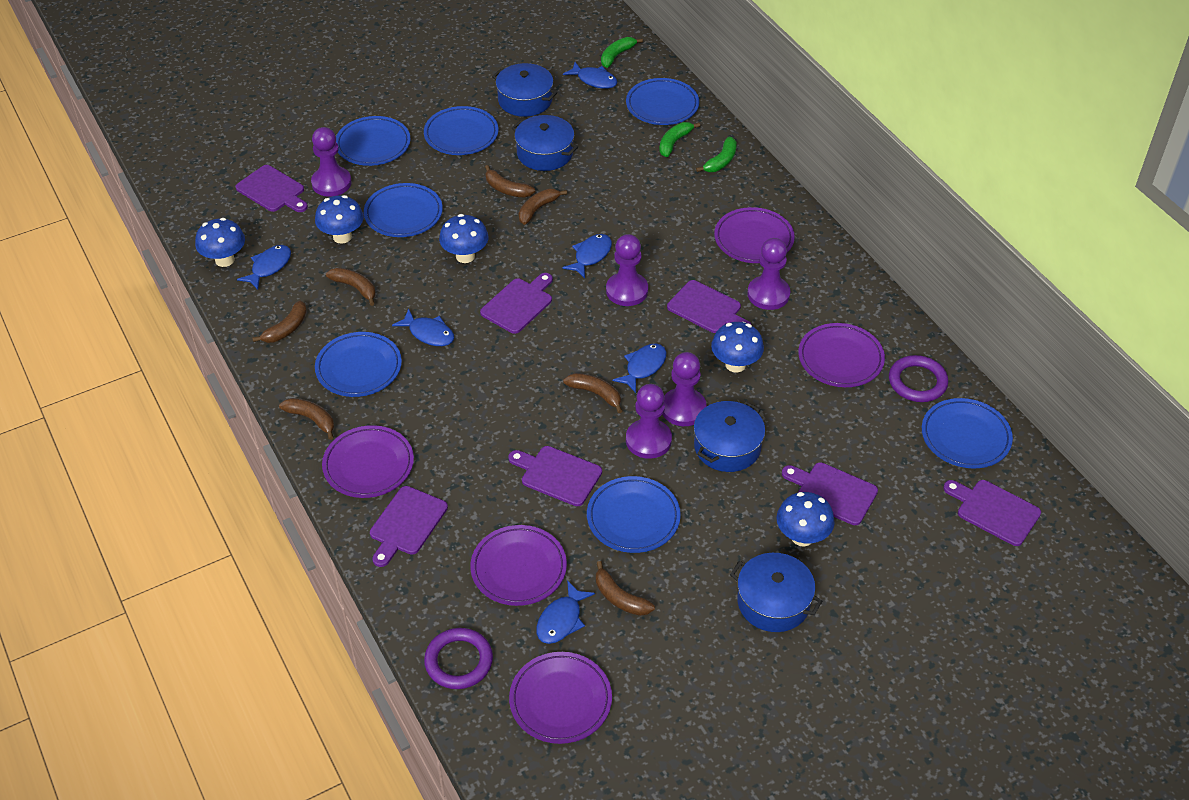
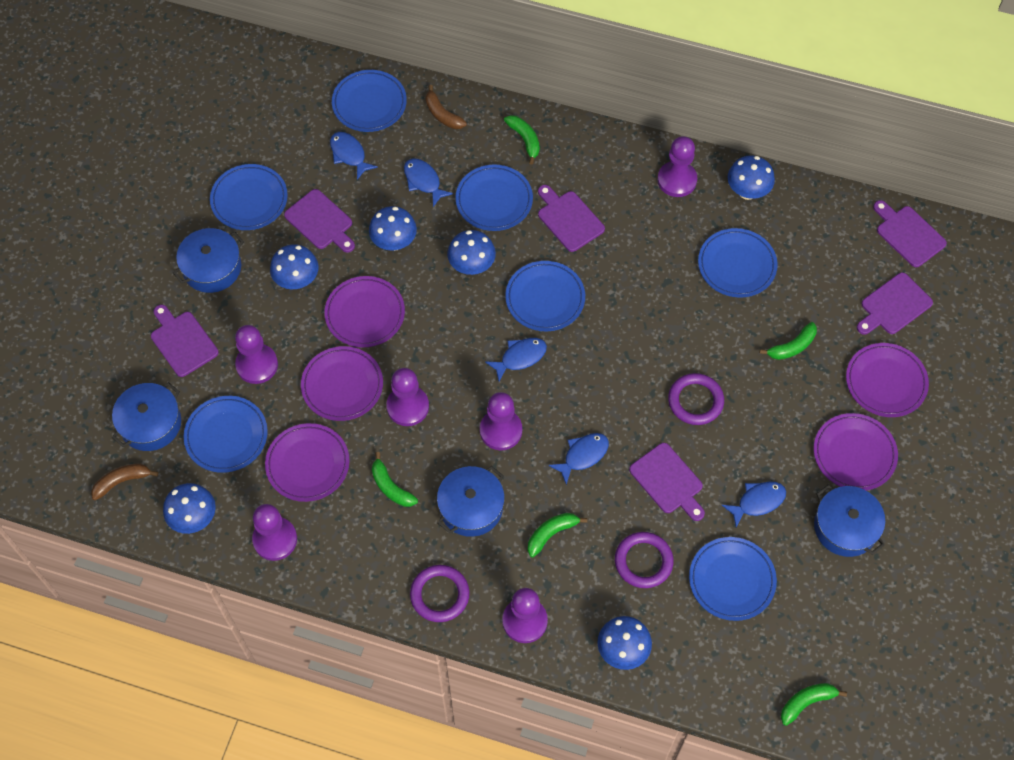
blue fish: 6 -> 5
blue mushroom: 5 -> 6
brown banana: 7 -> 2
green banana: 3 -> 5
purple cutting board: 7 -> 6
purple pawn: 5 -> 6
purple ring: 2 -> 3

